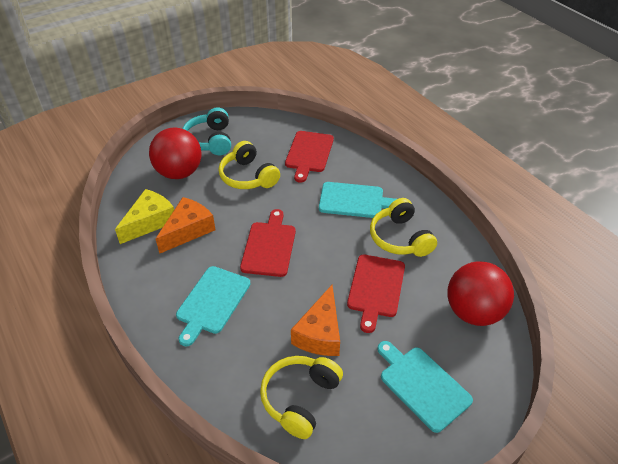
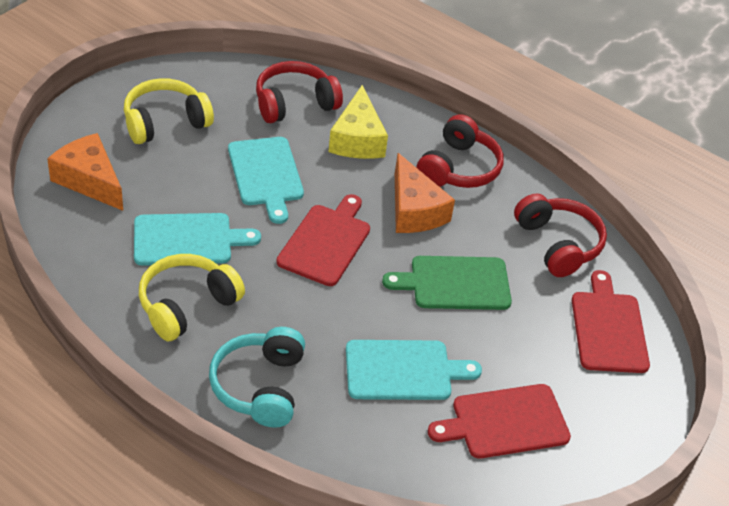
green cutting board: 0 -> 1
red ball: 2 -> 0
red headphones: 0 -> 3
yellow headphones: 3 -> 2

